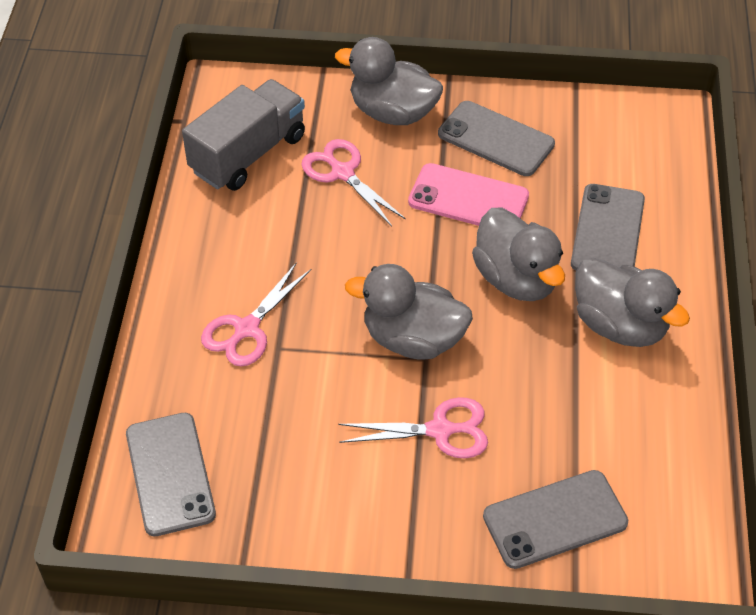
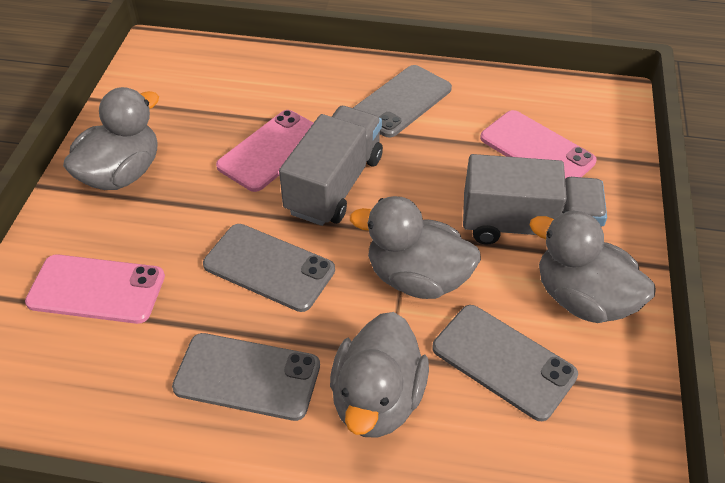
grey truck: 1 -> 2
pink phone: 1 -> 3
pink scissors: 3 -> 0

